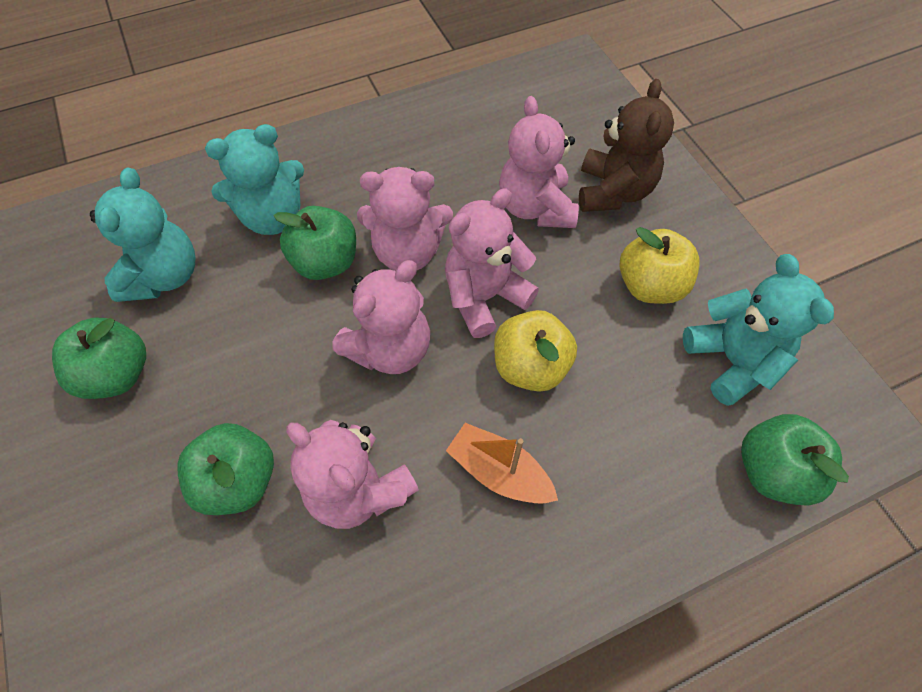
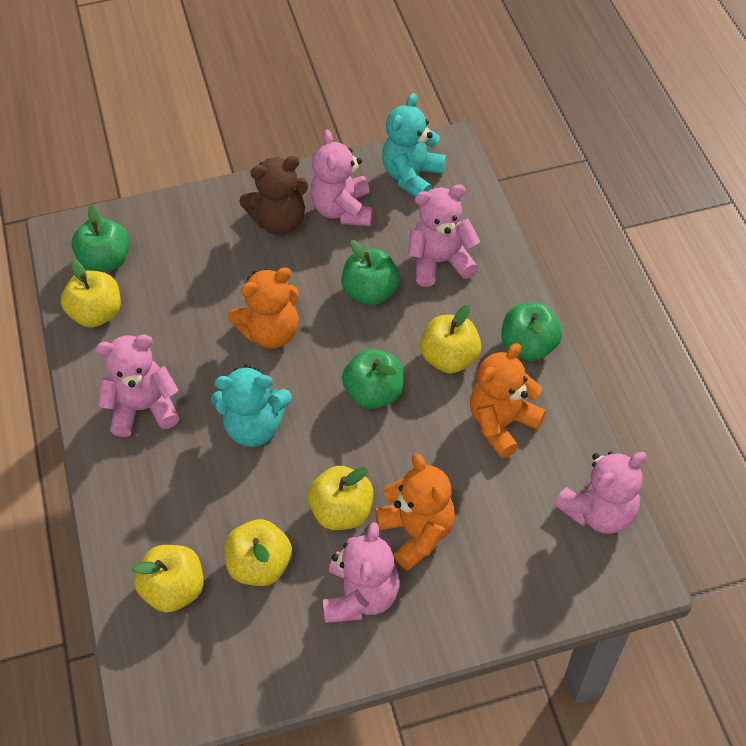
orange boat: 1 -> 0
orange teddy bear: 0 -> 3
turquoise teddy bear: 3 -> 2
yellow apple: 2 -> 5

